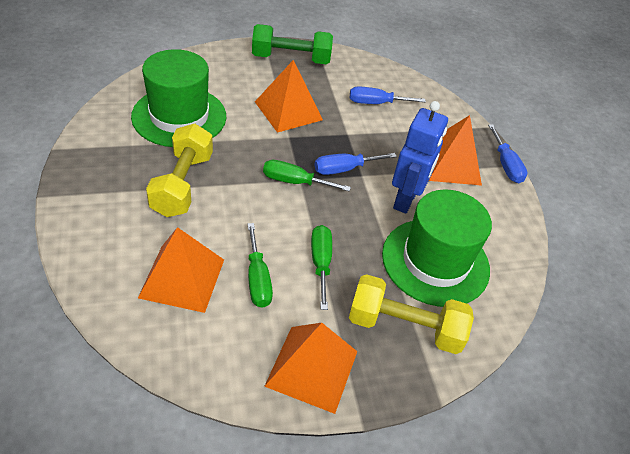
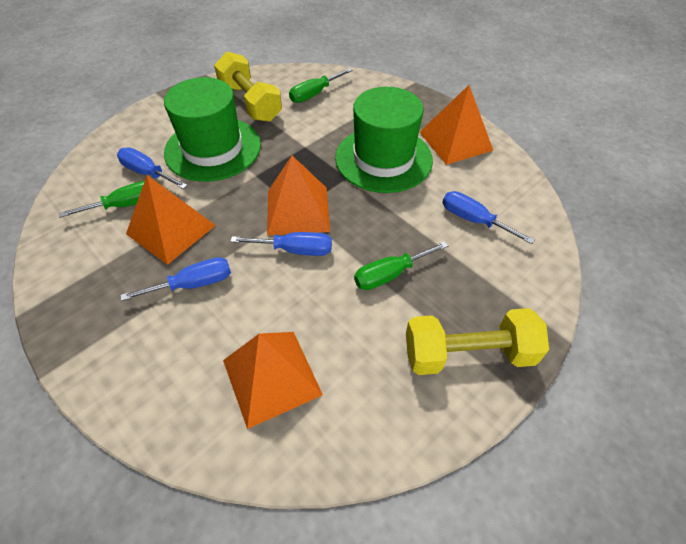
blue robot: 1 -> 0
blue screwdriver: 3 -> 4
green dumbbell: 1 -> 0

